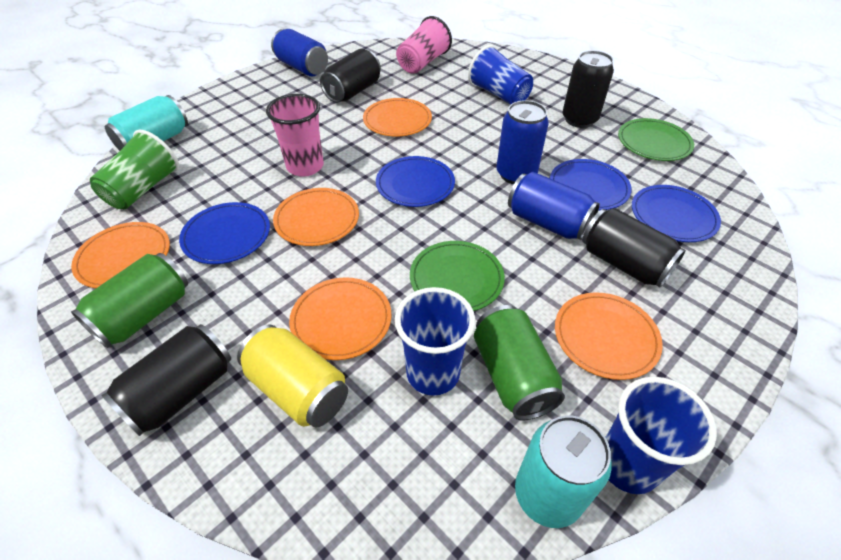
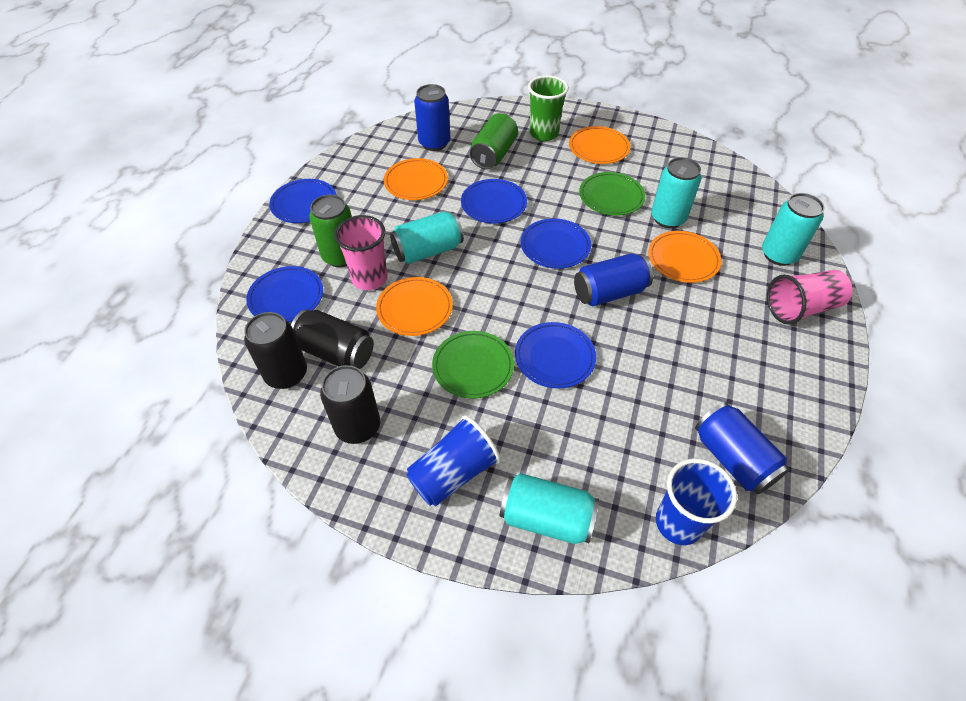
black can: 4 -> 3
blue cup: 3 -> 2
blue plate: 4 -> 5
orange plate: 5 -> 4
turquoise can: 2 -> 4
yellow can: 1 -> 0

